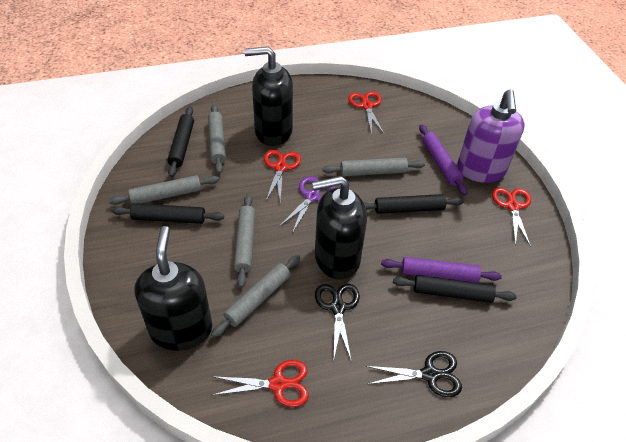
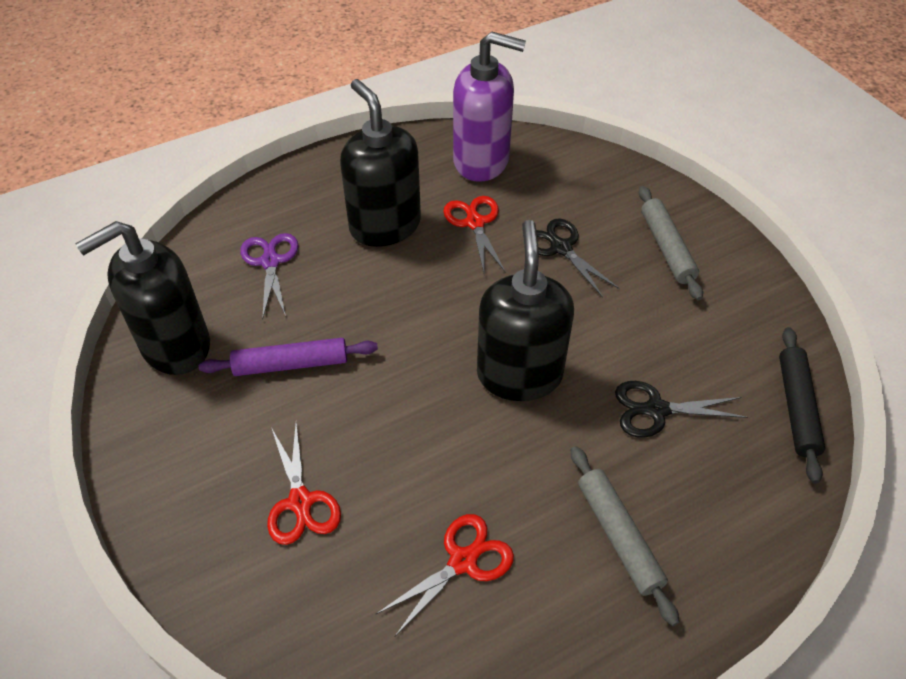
black rolling pin: 4 -> 1
grey rolling pin: 5 -> 2
purple rolling pin: 2 -> 1
red scissors: 4 -> 3

